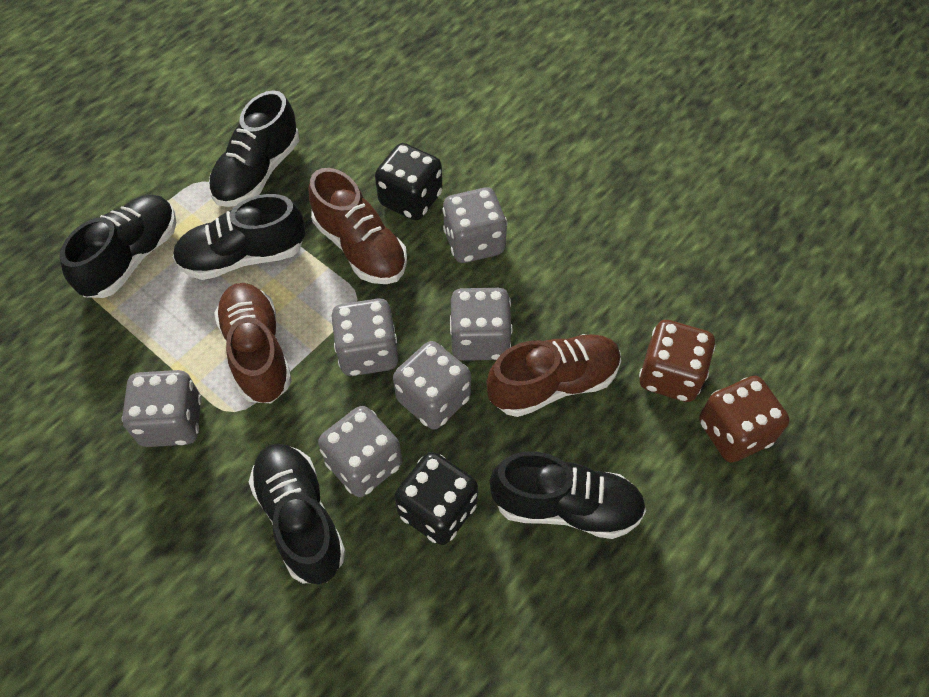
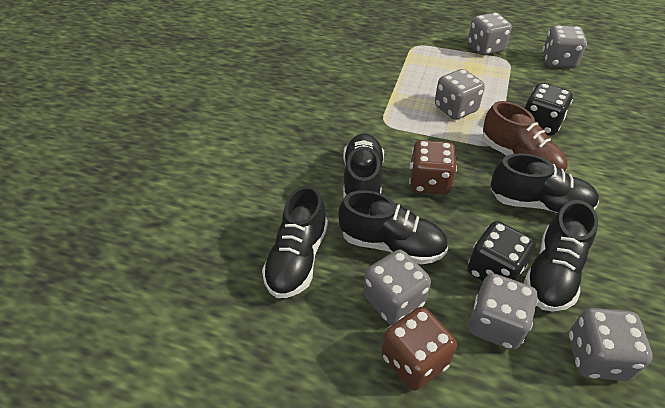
brown shoe: 3 -> 1

